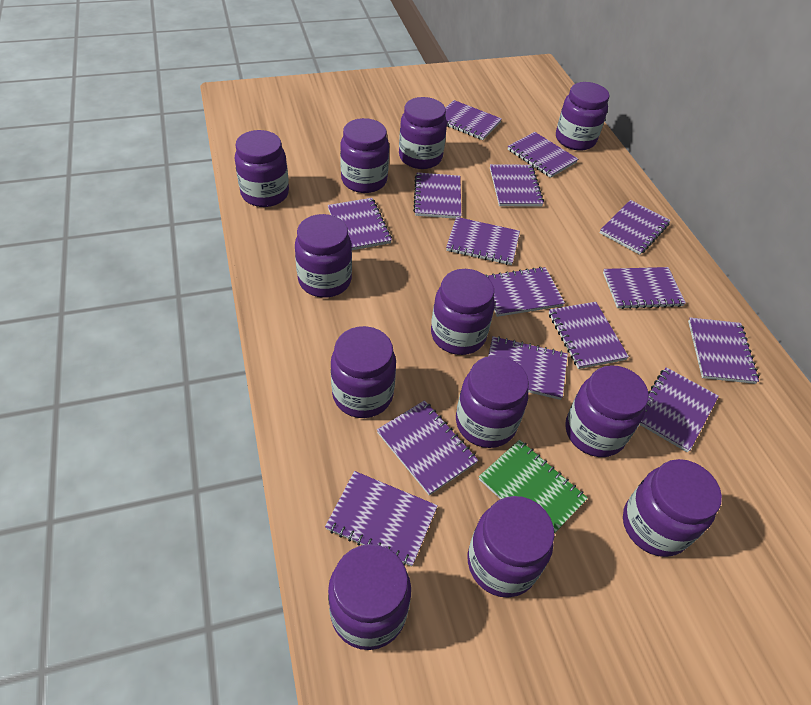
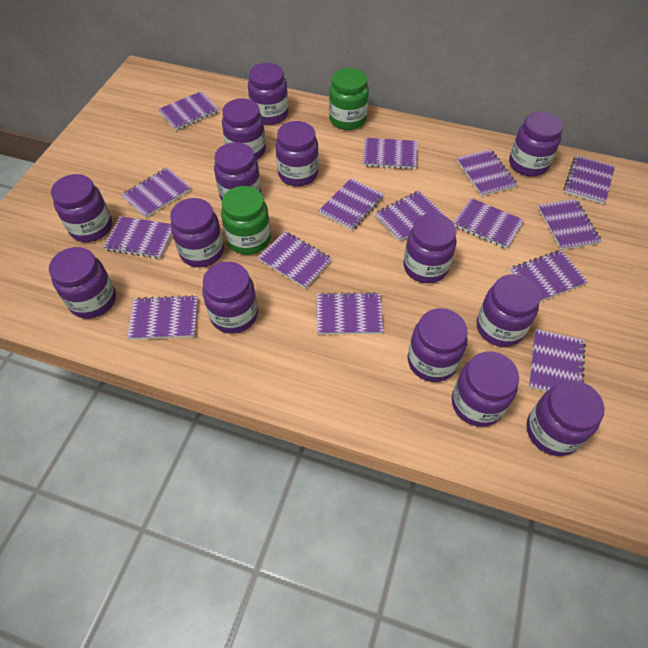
green jar: 0 -> 2
green notebook: 1 -> 0
purple jar: 12 -> 14

